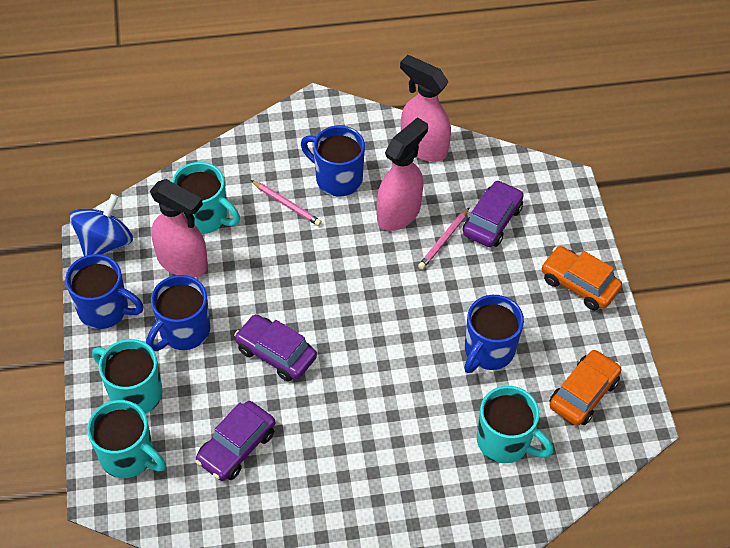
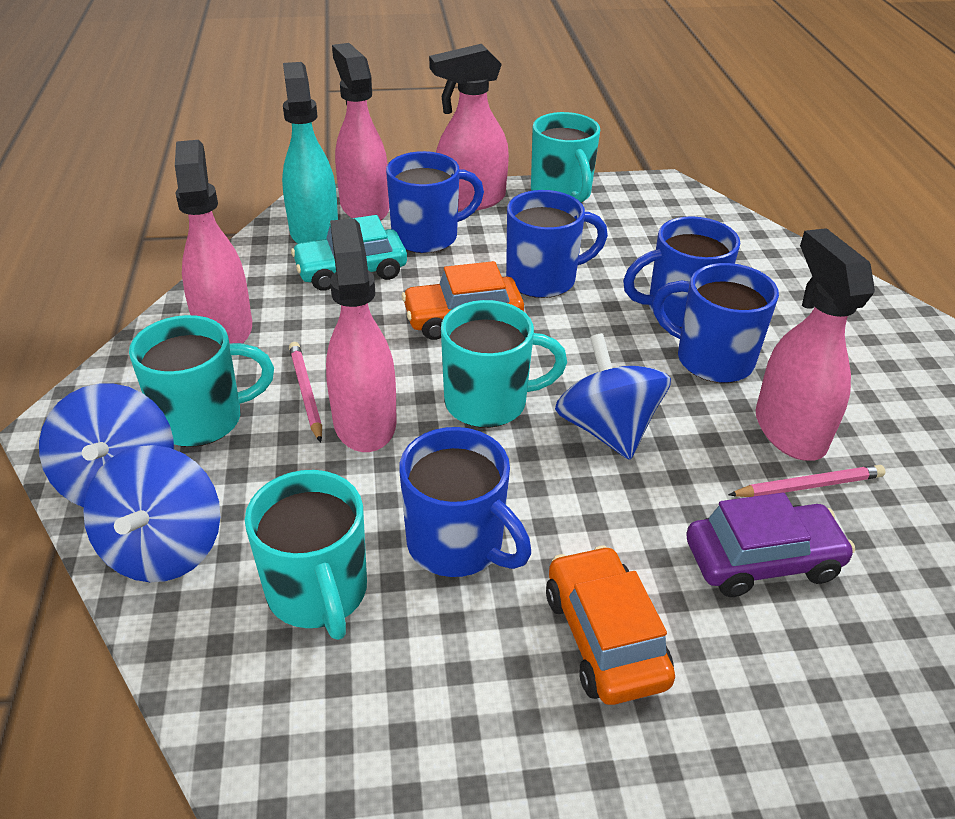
blue mug: 4 -> 5
blue spinning top: 1 -> 3
pink spray bottle: 3 -> 5
purple car: 3 -> 1
turquoise car: 0 -> 1
turquoise spray bottle: 0 -> 1

